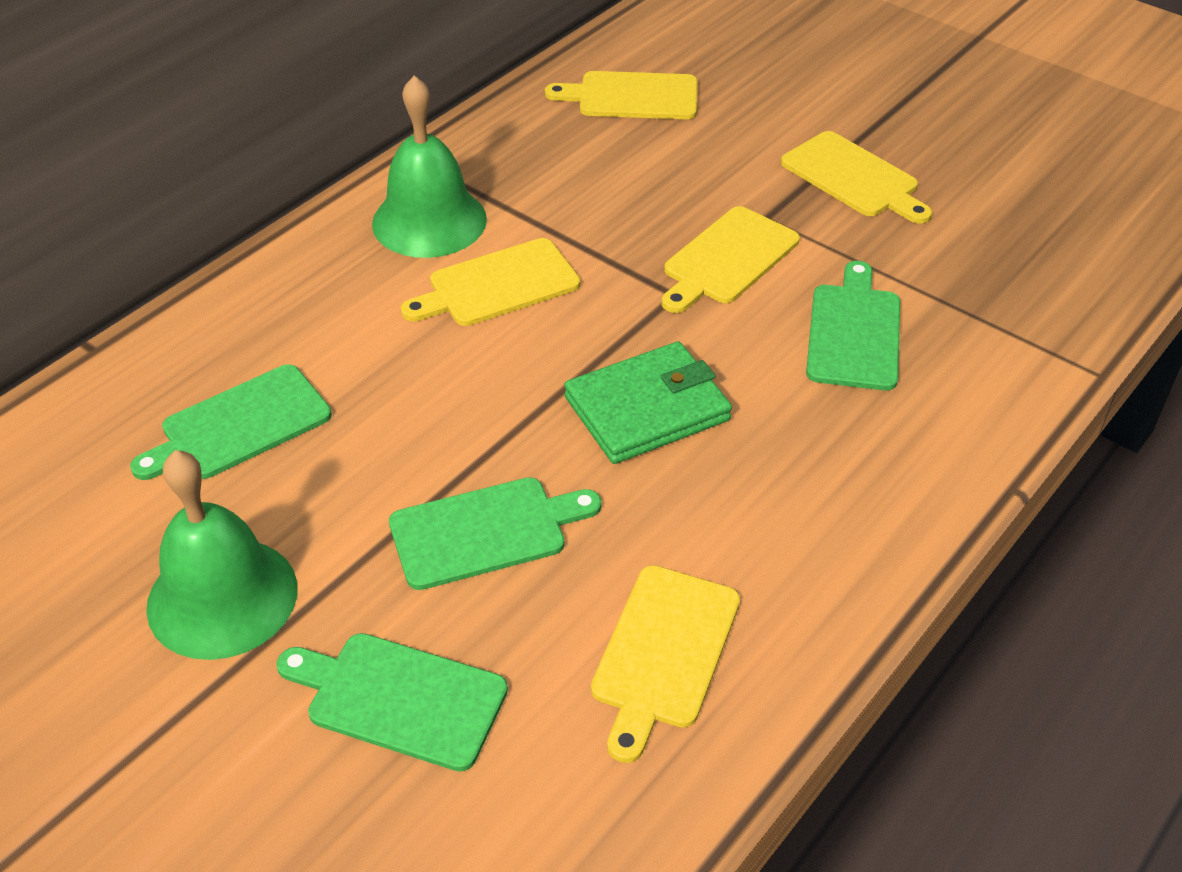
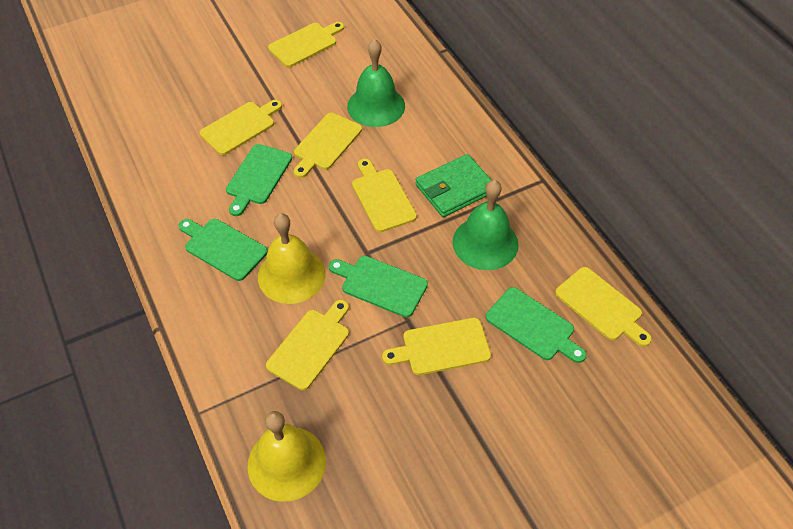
yellow bell: 0 -> 2
yellow cutting board: 5 -> 7

